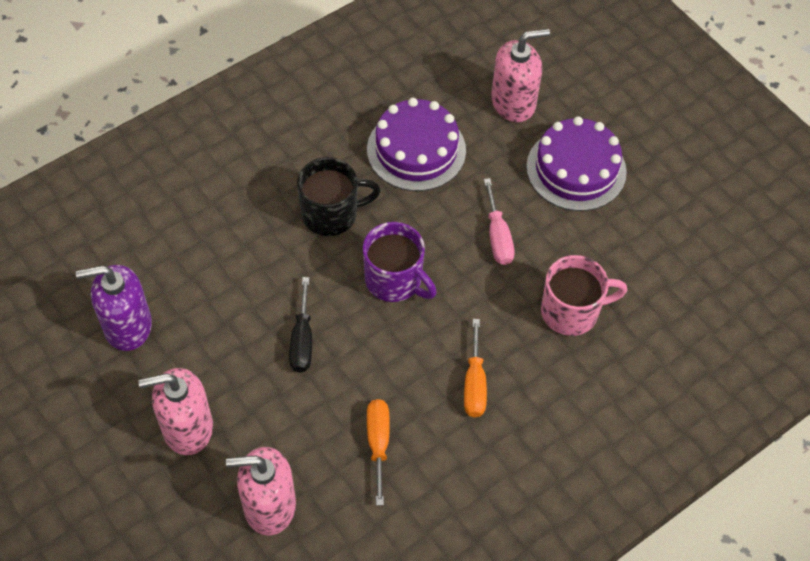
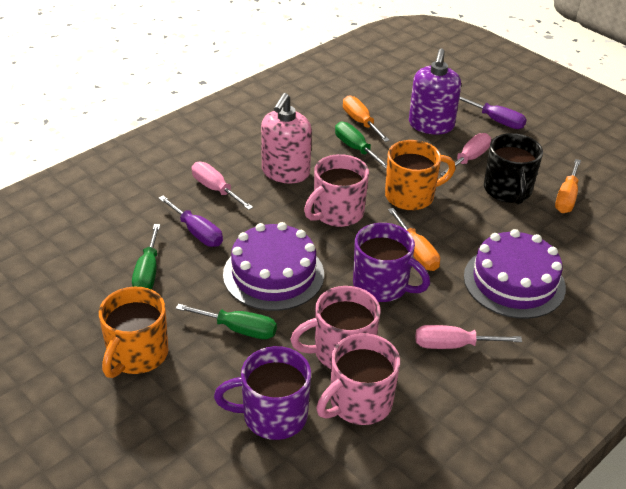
black screwdriver: 1 -> 0
green screwdriver: 0 -> 3
orange mug: 0 -> 2
orange screwdriver: 2 -> 3
pink mug: 1 -> 3
pink screwdriver: 1 -> 3
pink soap dispenser: 3 -> 1
purple mug: 1 -> 2
purple screwdriver: 0 -> 2

